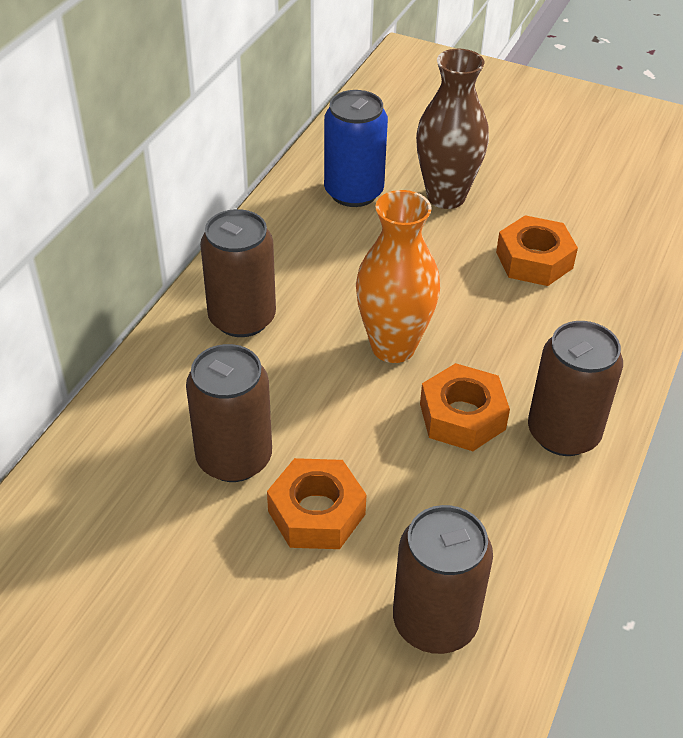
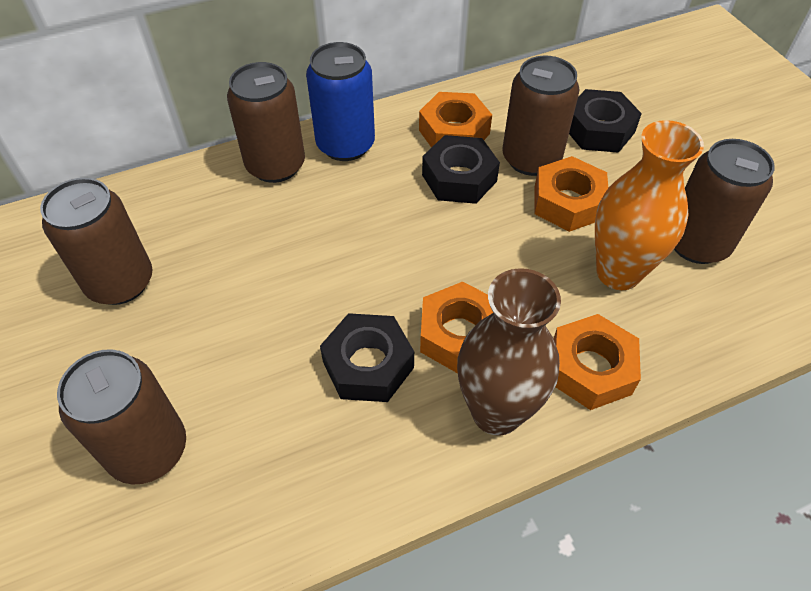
black nut: 0 -> 3
brown can: 4 -> 5
orange nut: 3 -> 4

